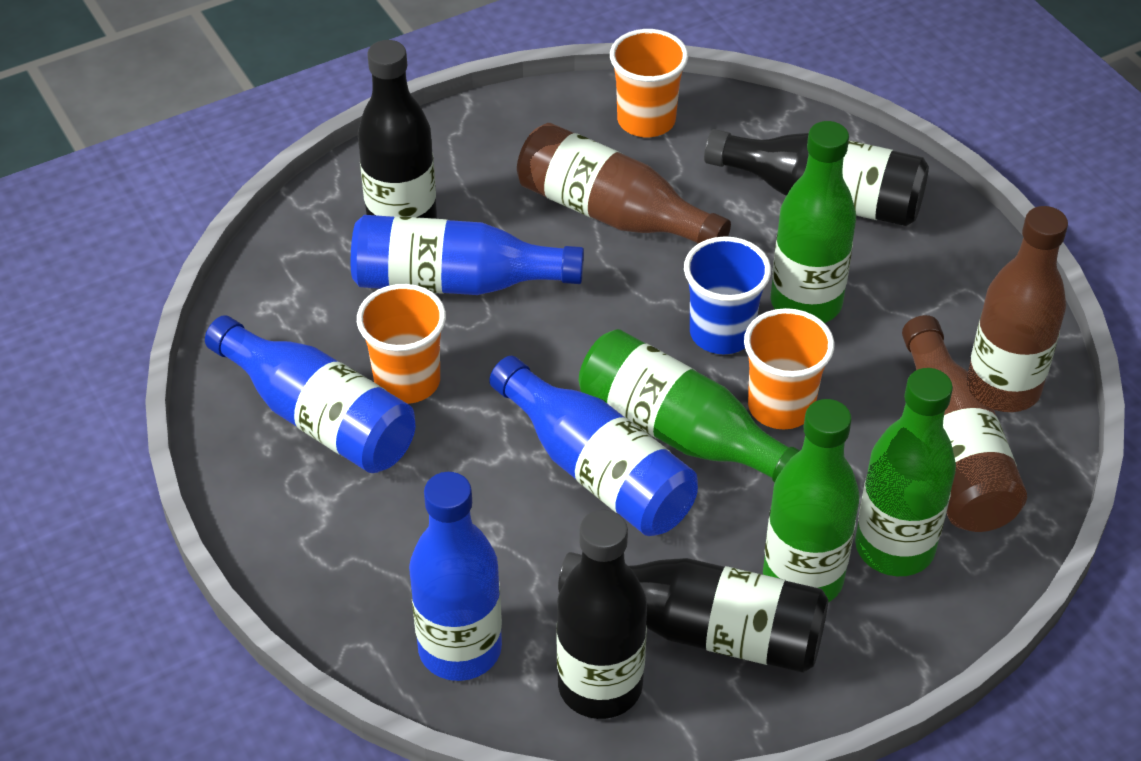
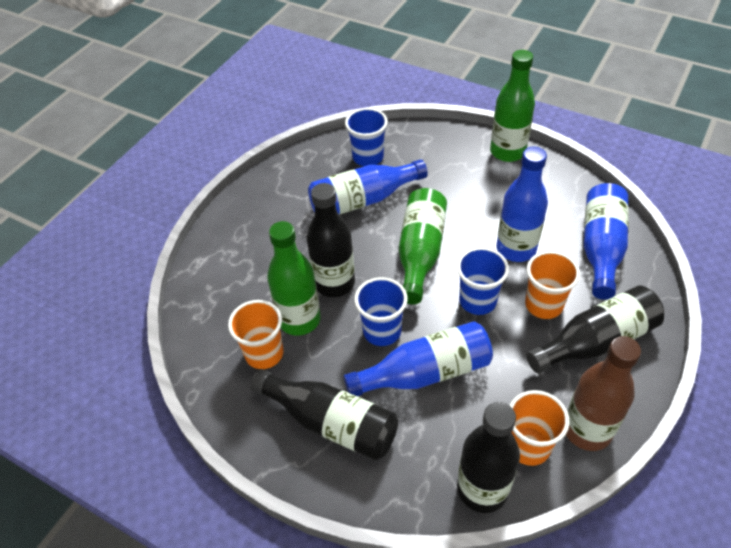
blue cup: 1 -> 3
brown bottle: 3 -> 1
green bottle: 4 -> 3

